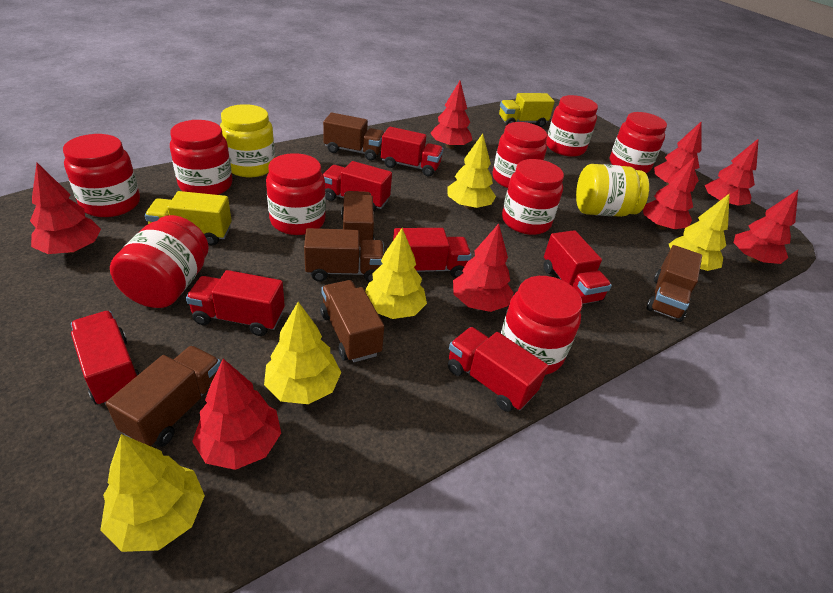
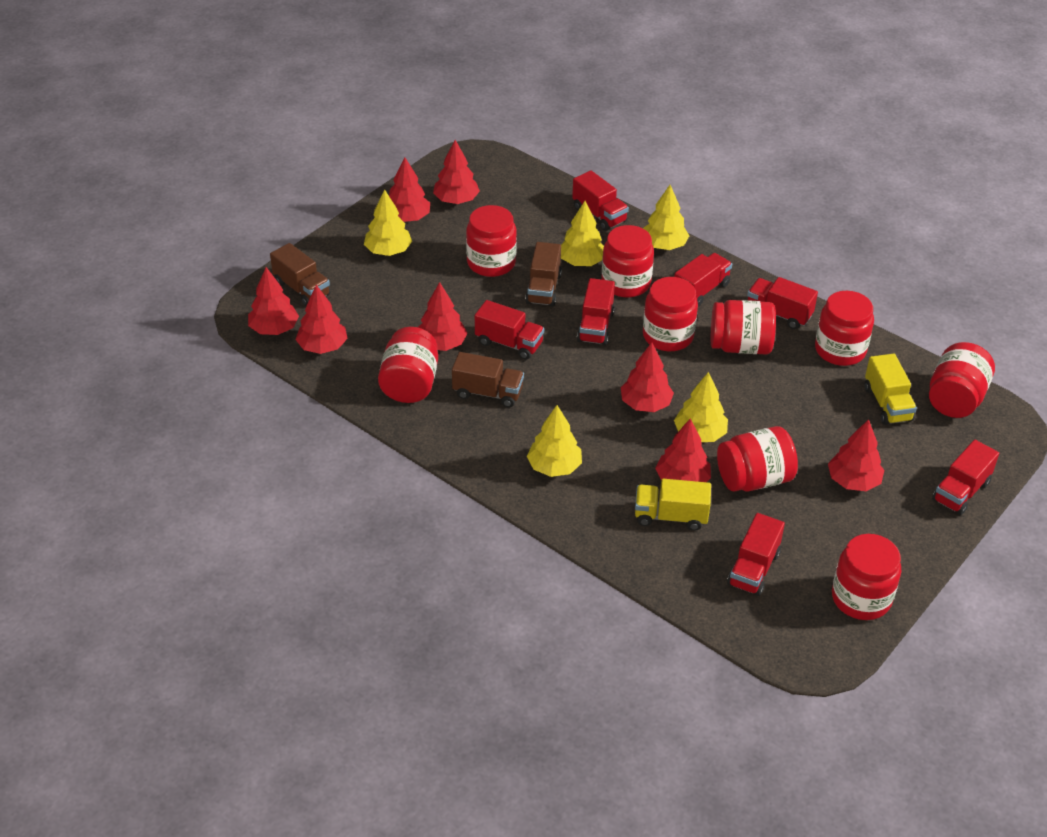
brown truck: 6 -> 3
yellow jar: 2 -> 0

